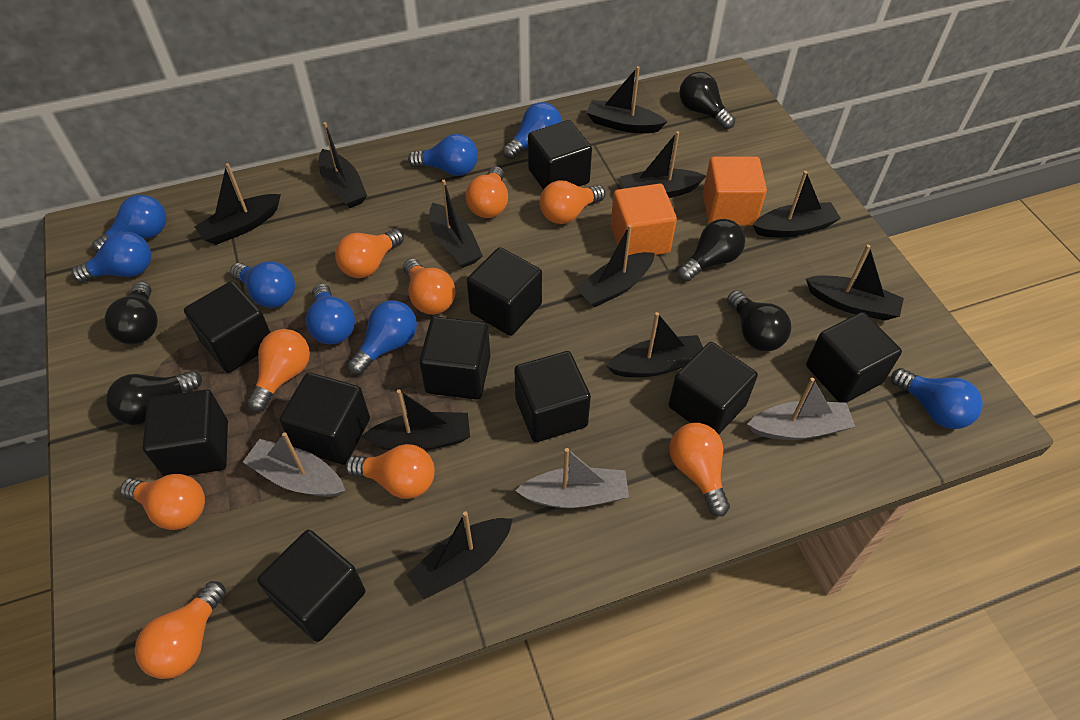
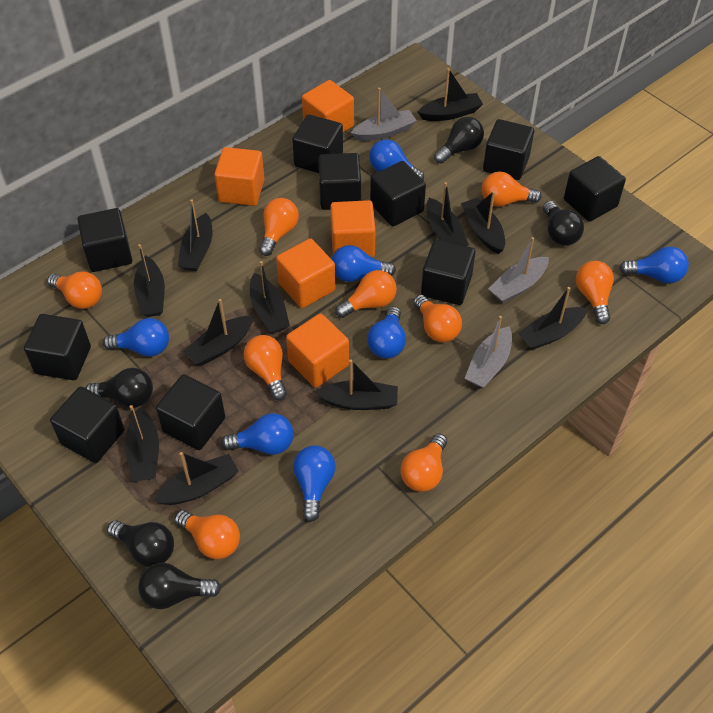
blue light bulb: 8 -> 7
orange cube: 2 -> 5

